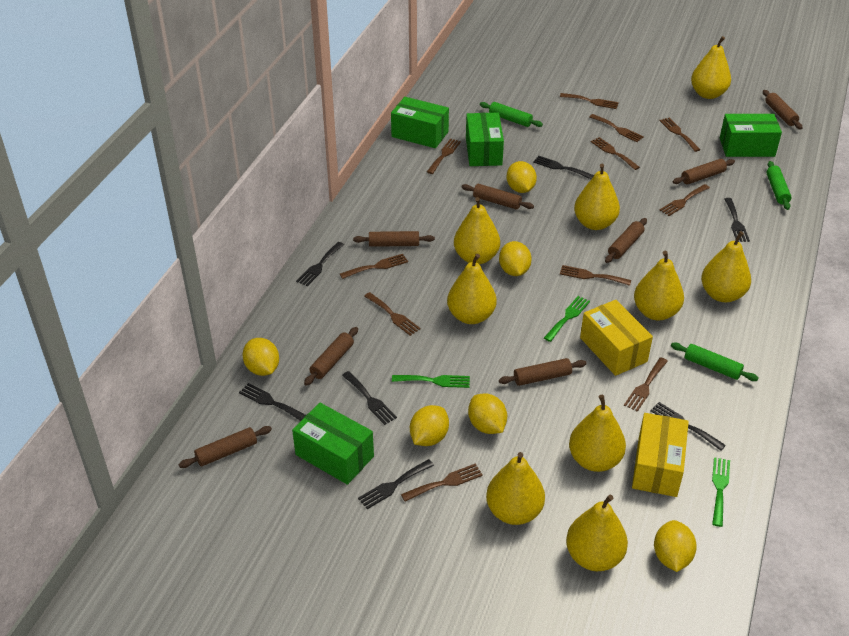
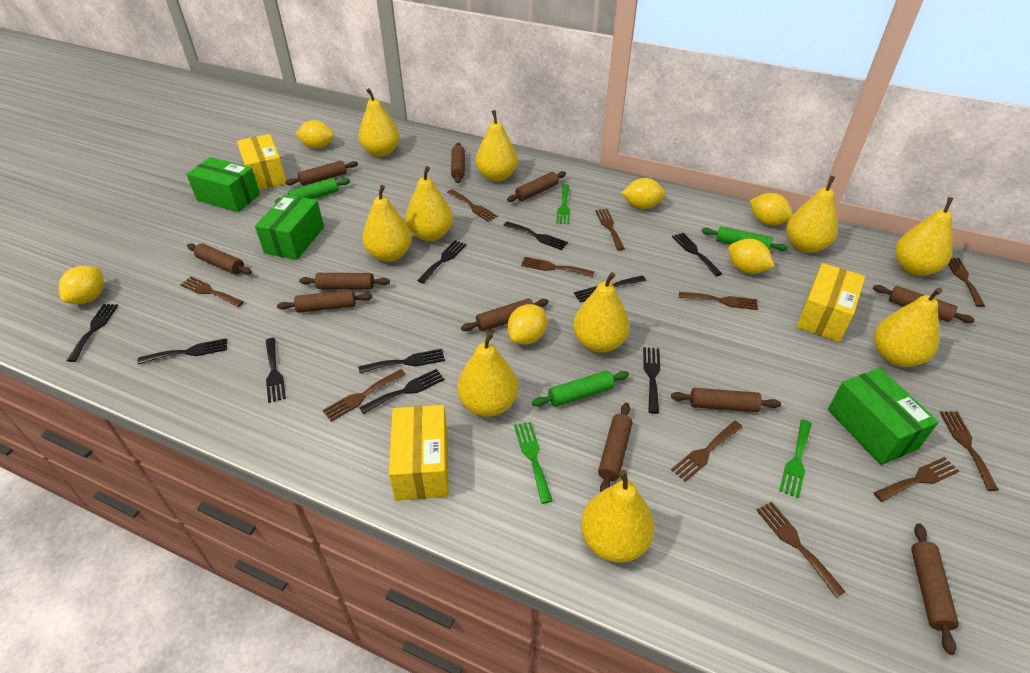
black fork: 7 -> 10
brown rolling pin: 8 -> 11
green box: 4 -> 3
yellow box: 2 -> 3
yellow pear: 9 -> 10

